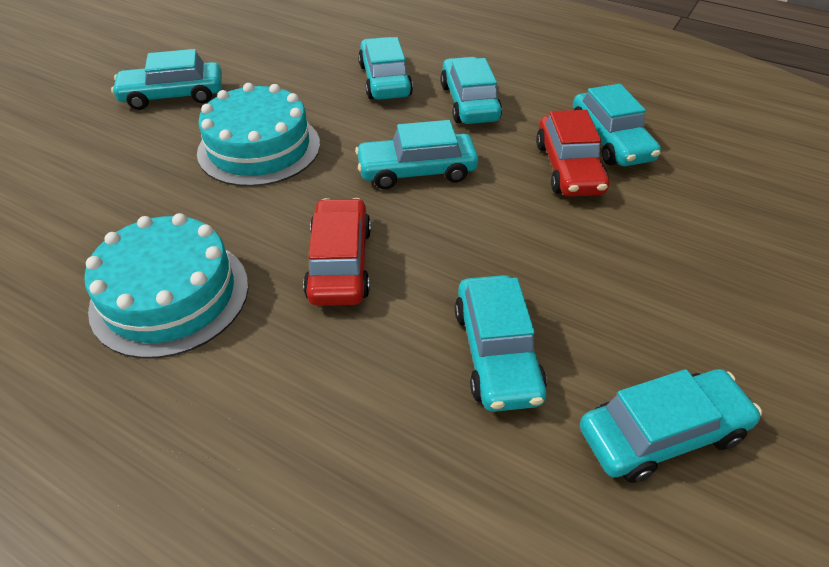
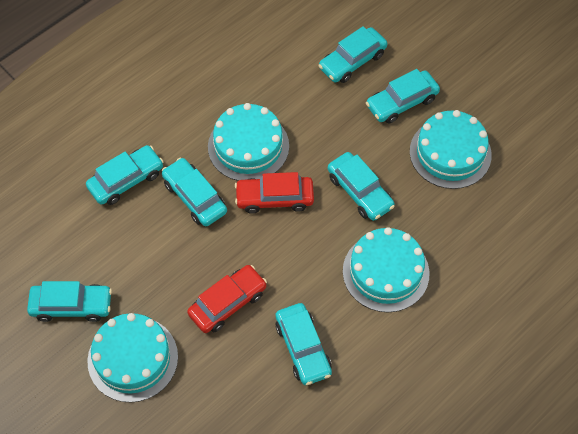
turquoise cake: 2 -> 4

